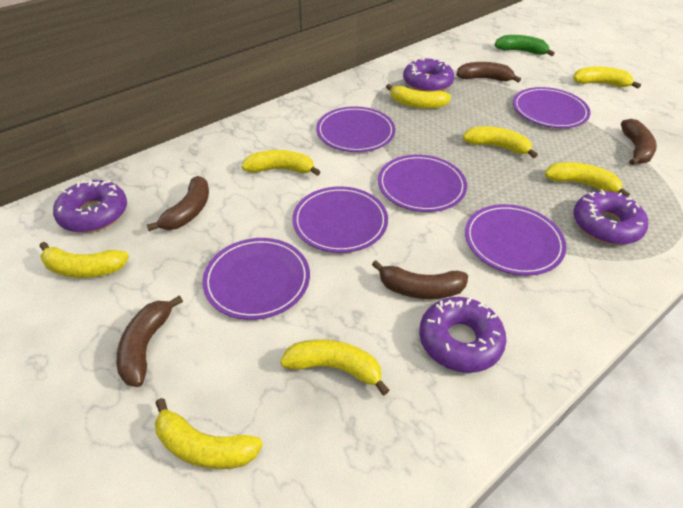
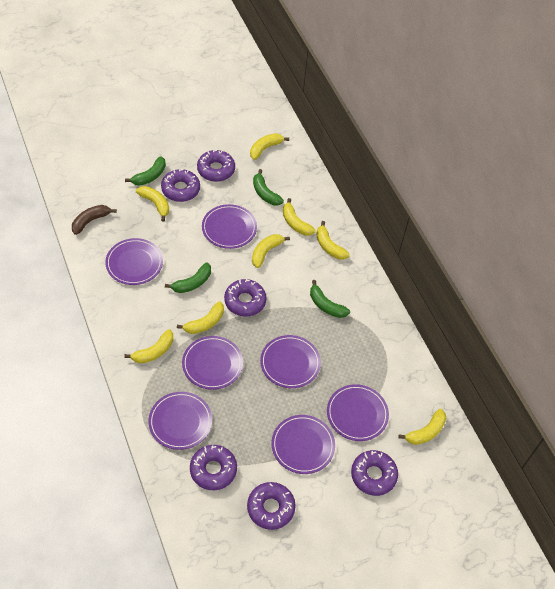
brown banana: 5 -> 1
green banana: 1 -> 4
purple donut: 4 -> 6
purple plate: 6 -> 7

